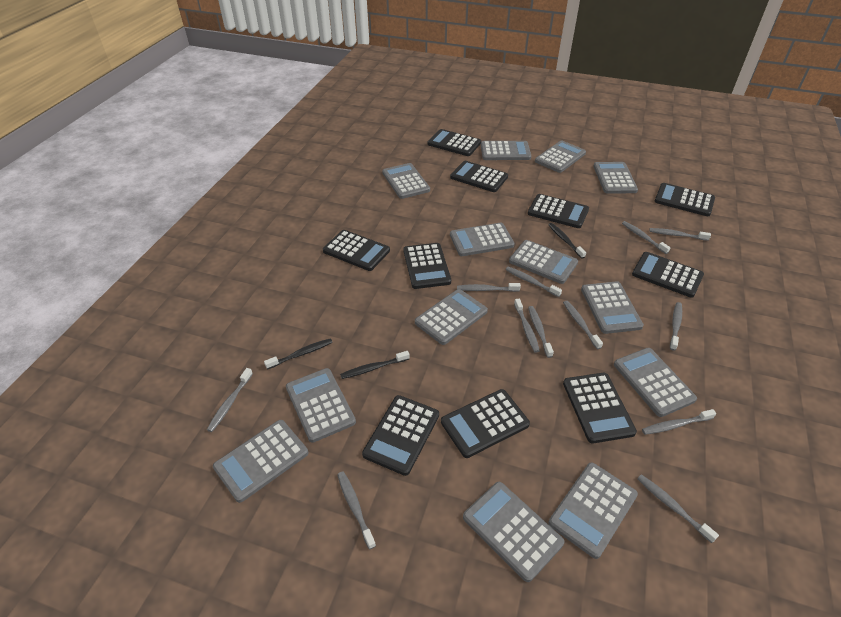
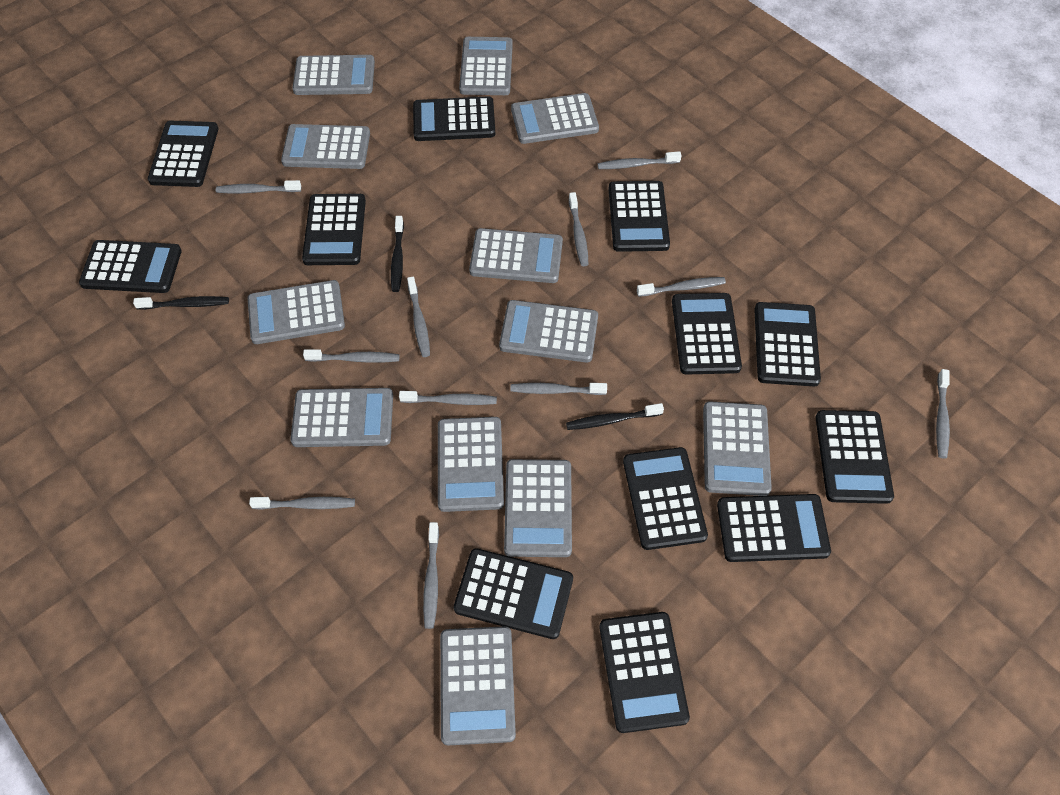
black calculator: 10 -> 12
grey calculator: 13 -> 12
grey toothbrush: 12 -> 11

